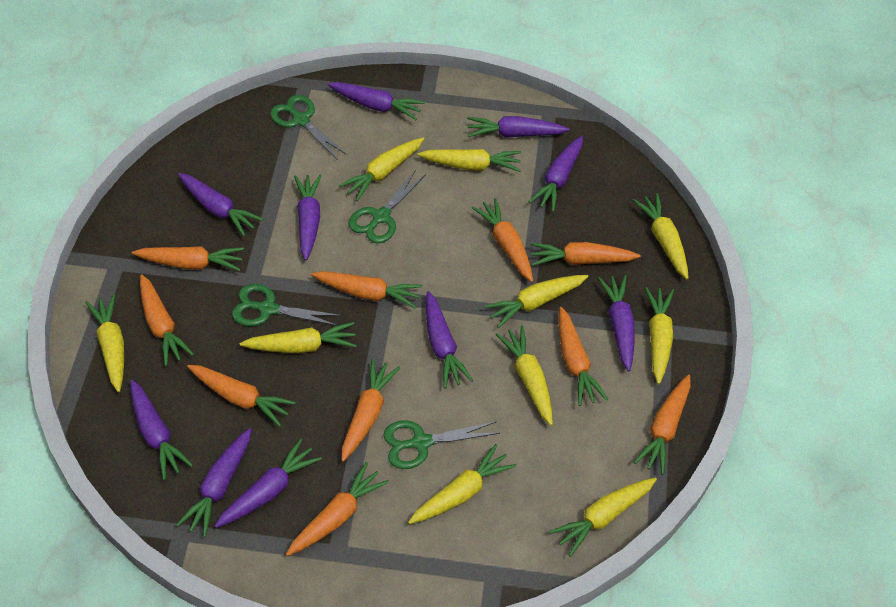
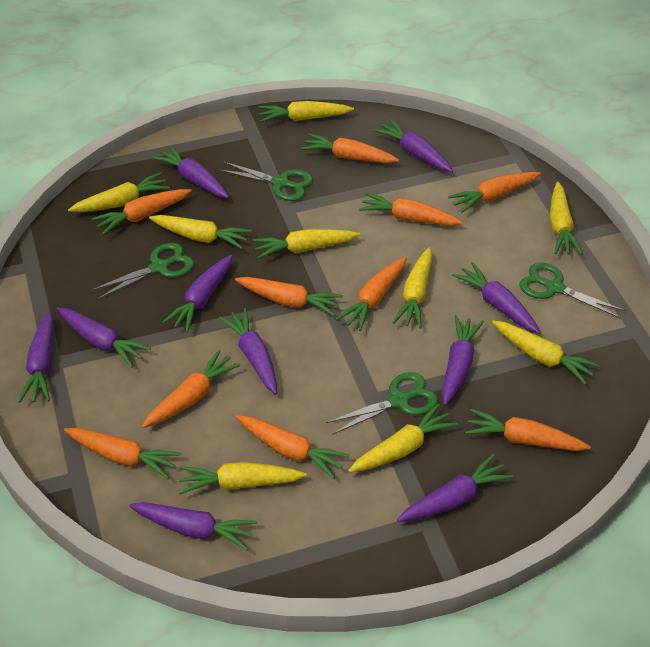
yellow carrot: 10 -> 9

